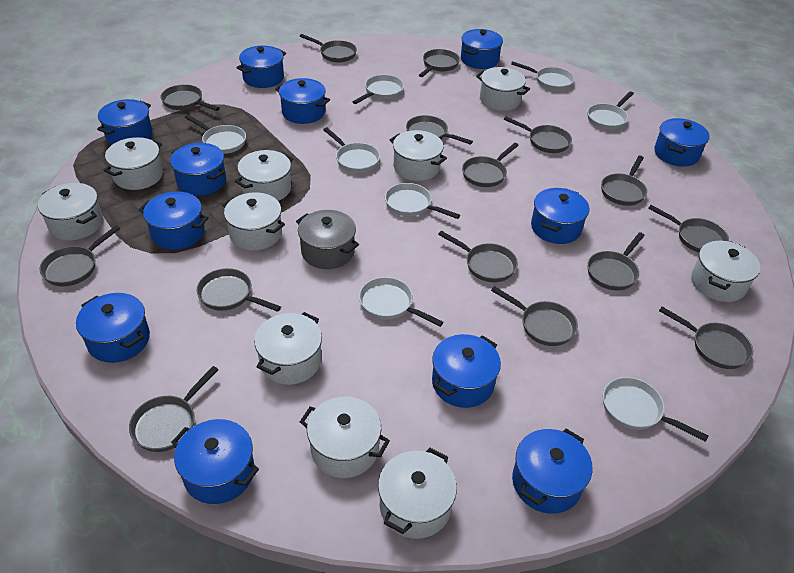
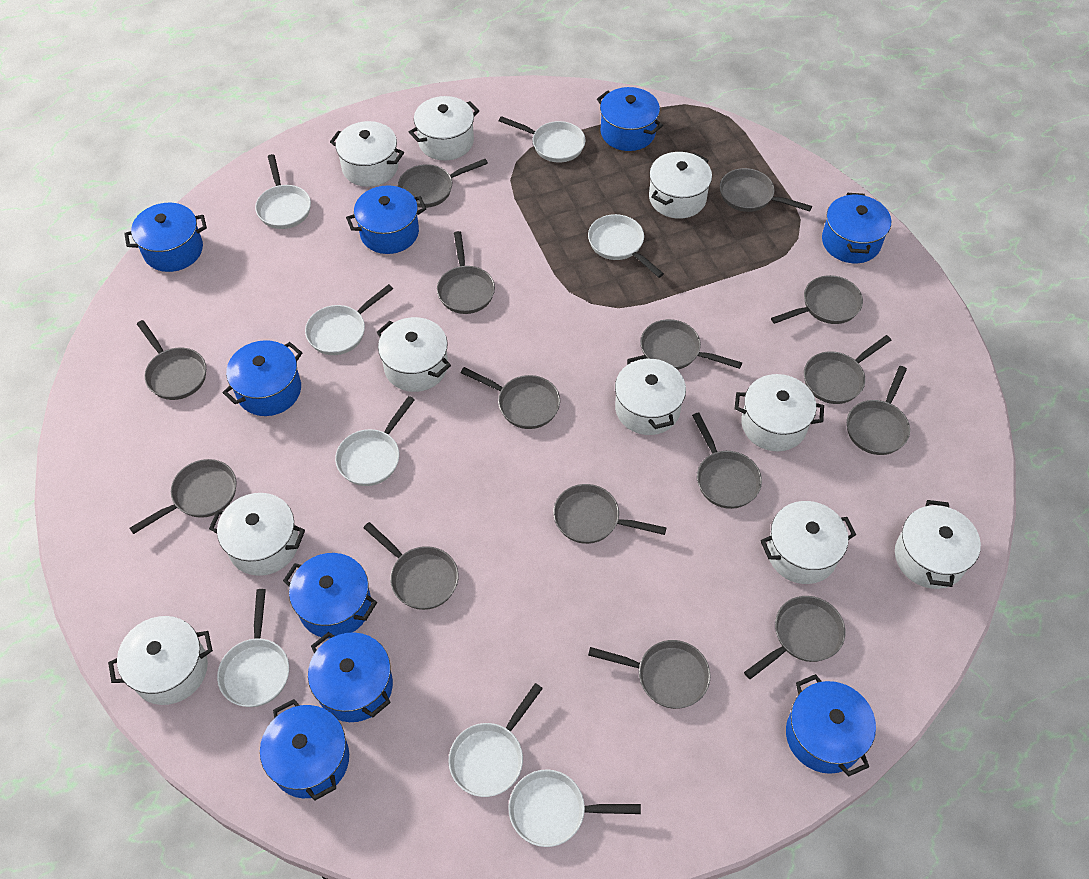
blue pot: 12 -> 9
grey pot: 1 -> 0

